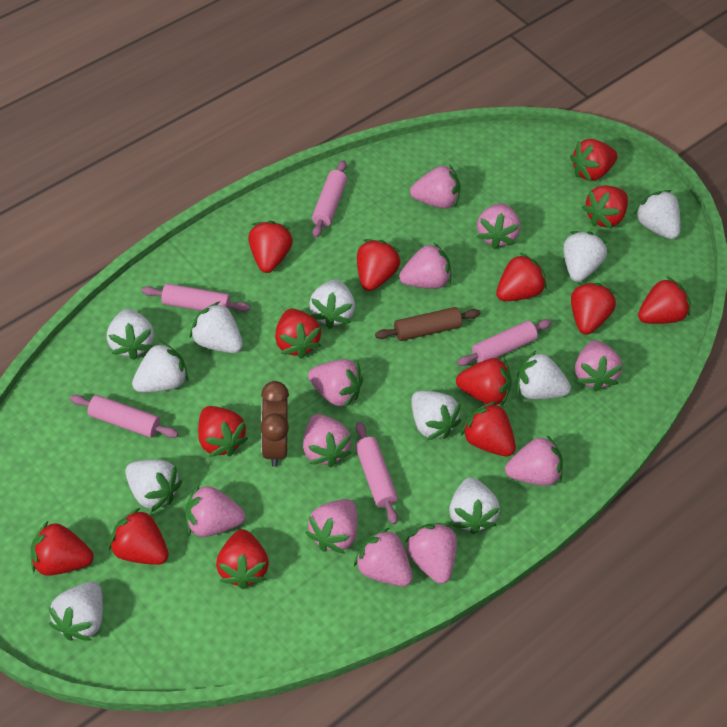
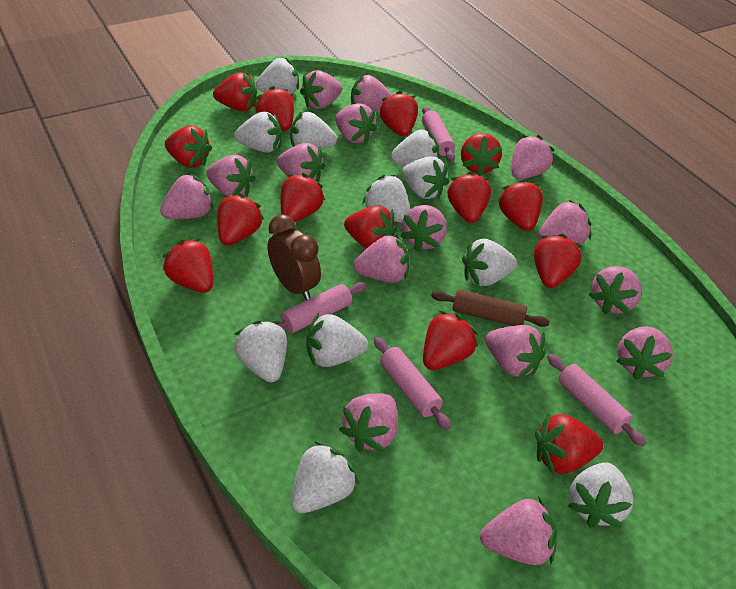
pink rolling pin: 5 -> 4
pink strawberry: 11 -> 15

